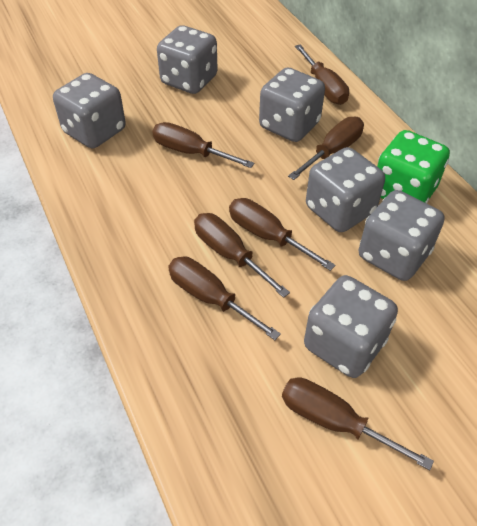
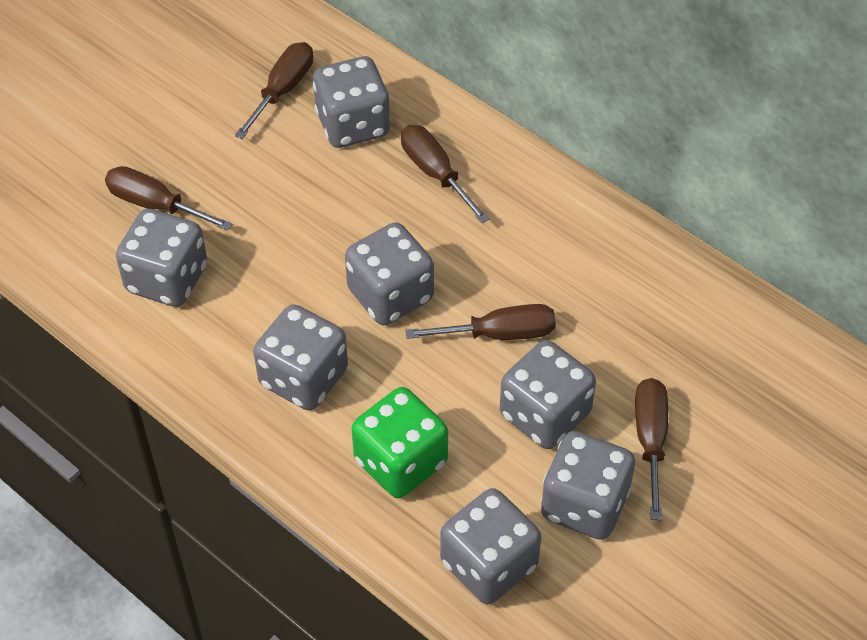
brown screwdriver: 7 -> 5
grey dice: 6 -> 7

